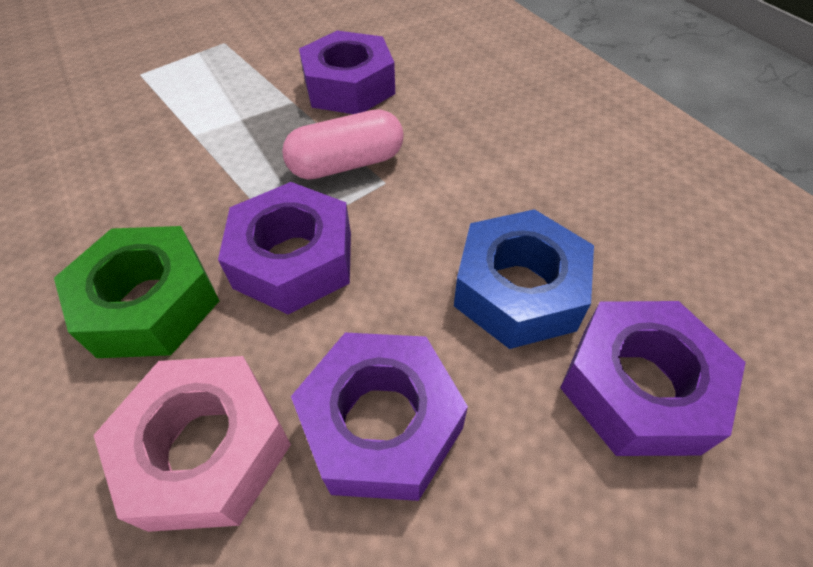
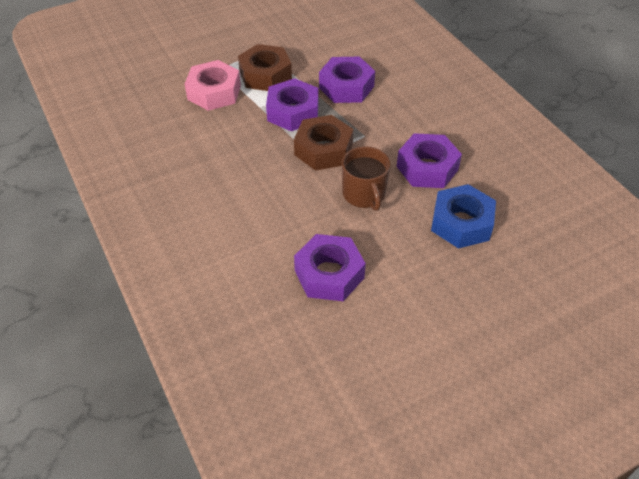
brown mug: 0 -> 1
brown nut: 0 -> 2
green nut: 1 -> 0
pink capsule: 1 -> 0

